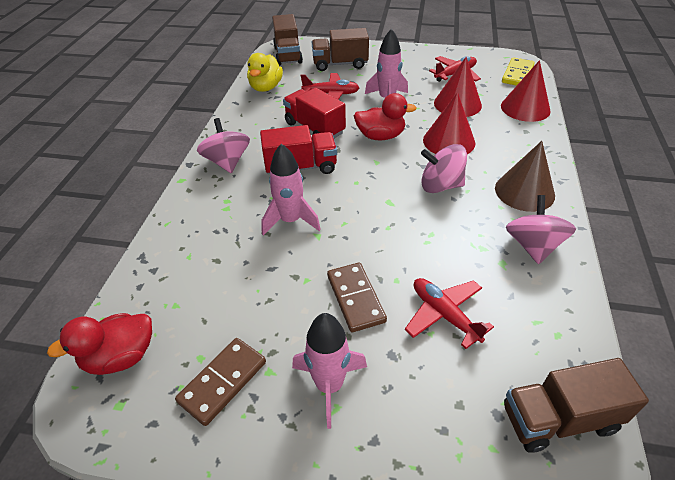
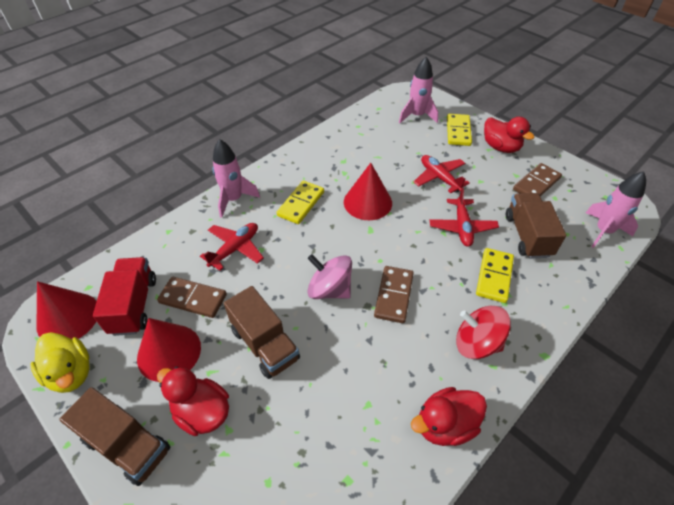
brown cone: 1 -> 0
brown domino: 2 -> 3
pink spinning top: 3 -> 1
red duck: 2 -> 3
red spinning top: 0 -> 1
red truck: 2 -> 1
yellow domino: 1 -> 3

